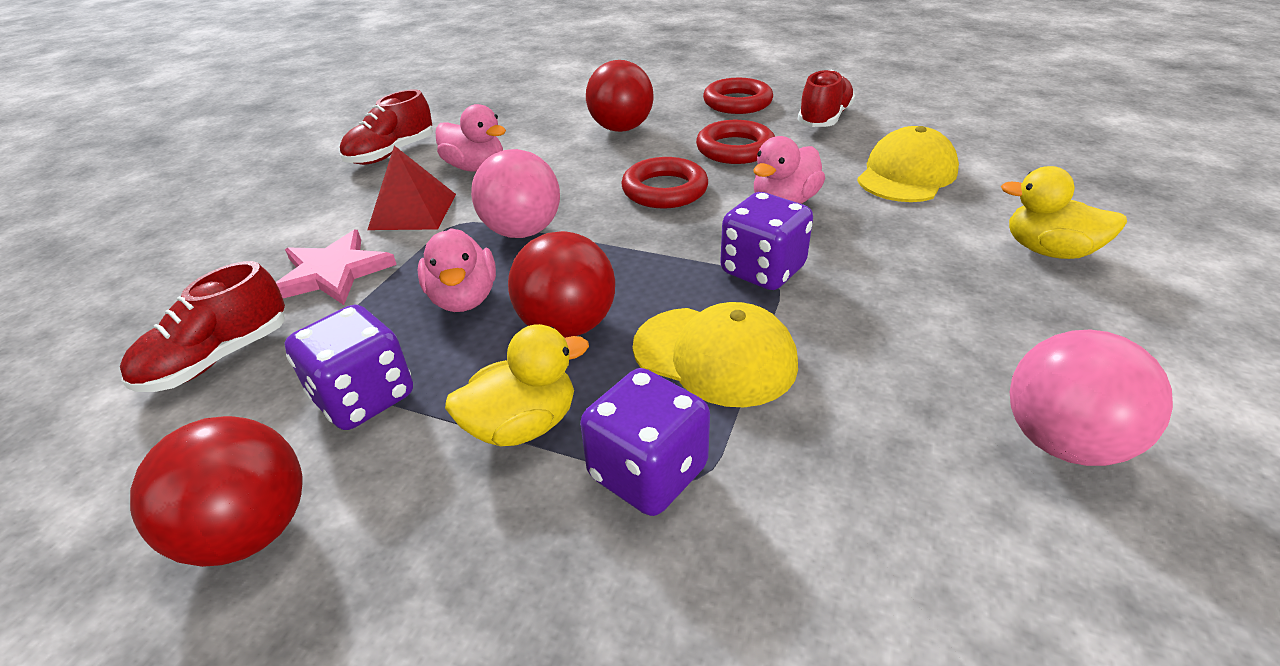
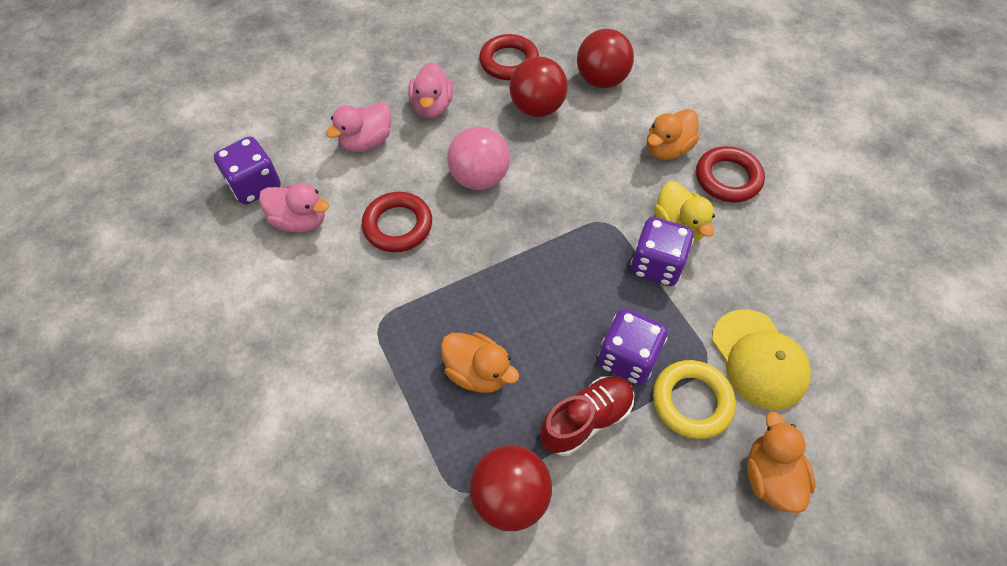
orange duck: 0 -> 3
pink ball: 2 -> 1
pink star: 1 -> 0
red pyramid: 1 -> 0
red shoe: 3 -> 1
yellow cap: 2 -> 1
yellow duck: 2 -> 1
yellow ring: 0 -> 1

